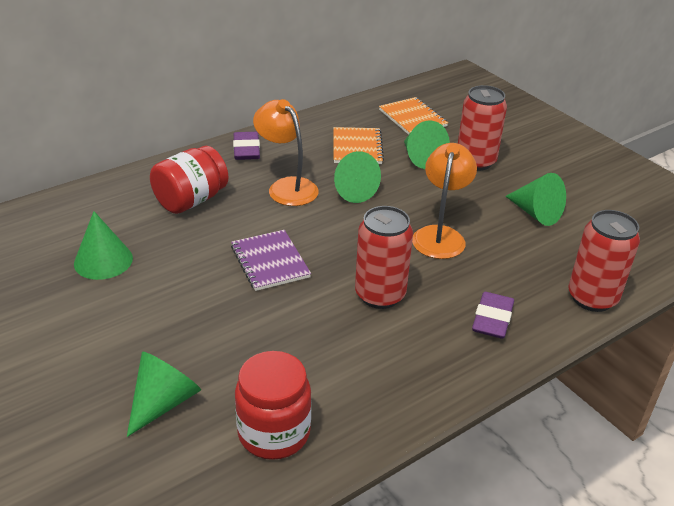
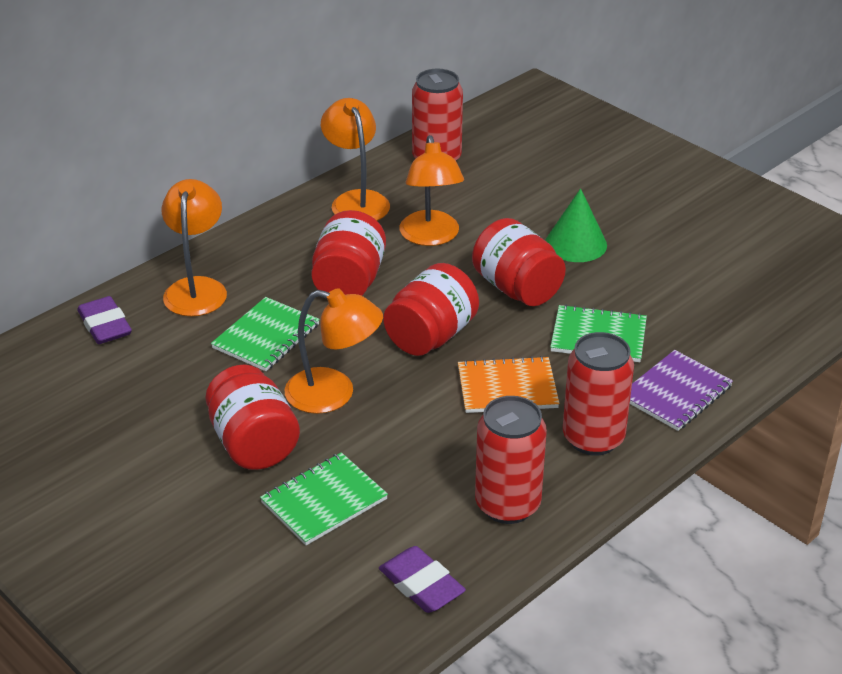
green cone: 5 -> 1
green notebook: 0 -> 3
orange lamp: 2 -> 4
orange notebook: 2 -> 1
red jar: 2 -> 4

